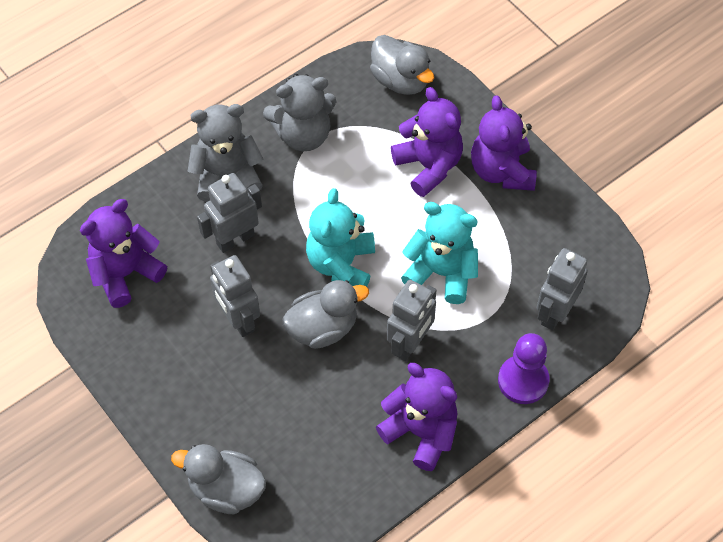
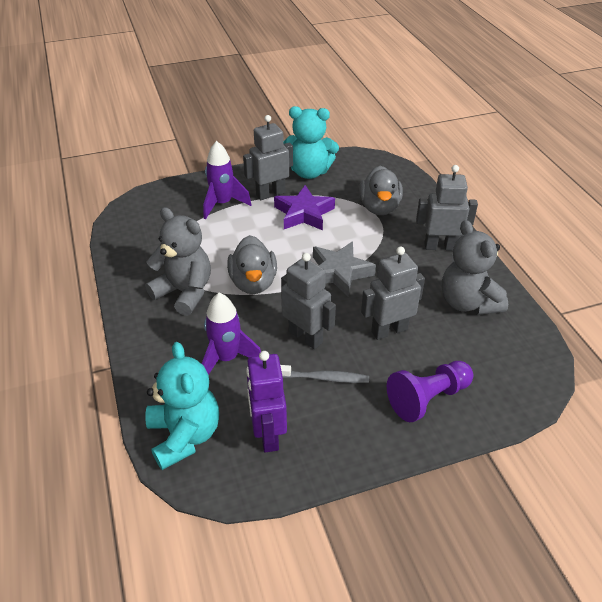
grey duck: 3 -> 2
grey star: 0 -> 1
grey toothbrush: 0 -> 1
purple robot: 0 -> 1
purple rocket: 0 -> 2
purple star: 0 -> 1
purple teddy bear: 4 -> 0

